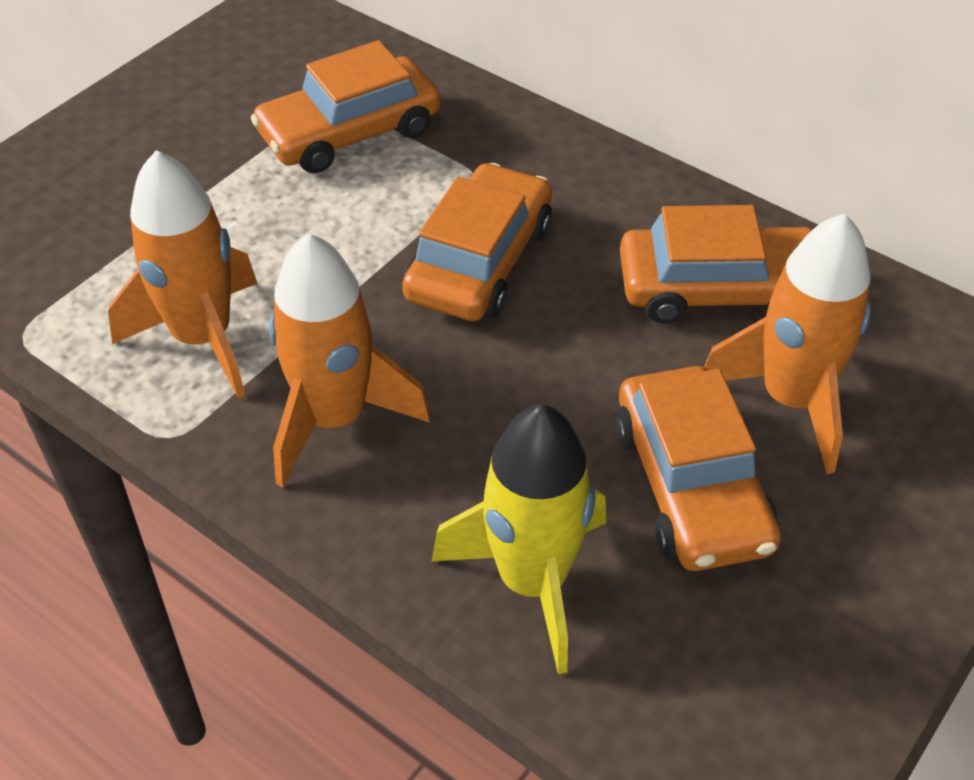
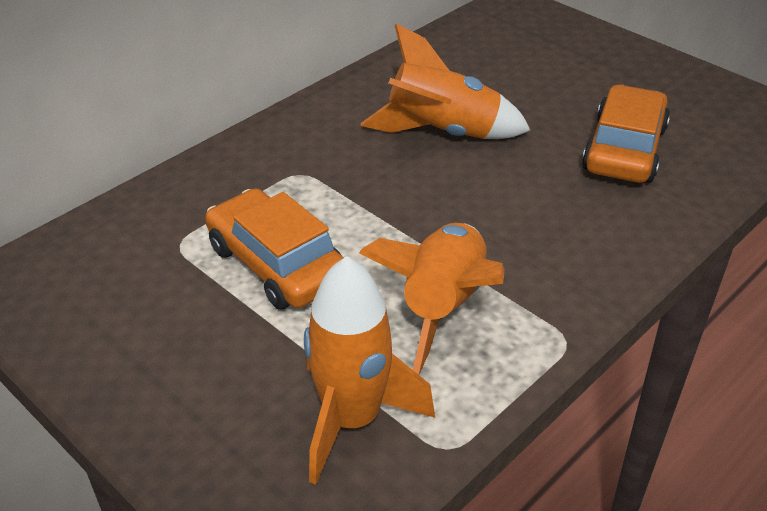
orange car: 4 -> 2
yellow rocket: 1 -> 0

